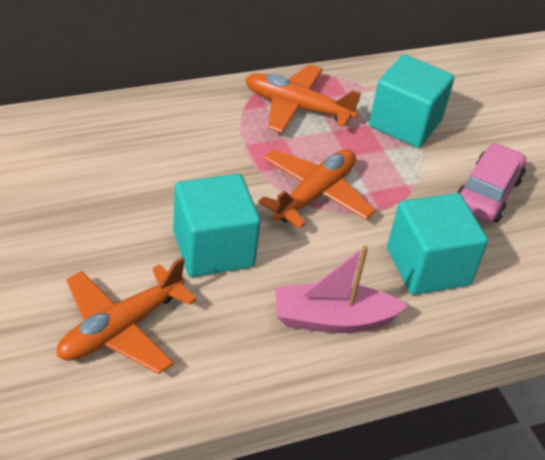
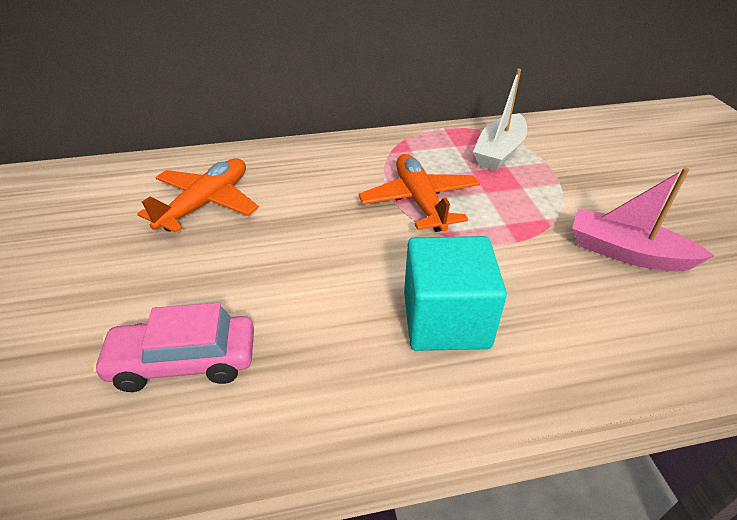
orange plane: 3 -> 2
turquoise cube: 3 -> 1
white boat: 0 -> 1

